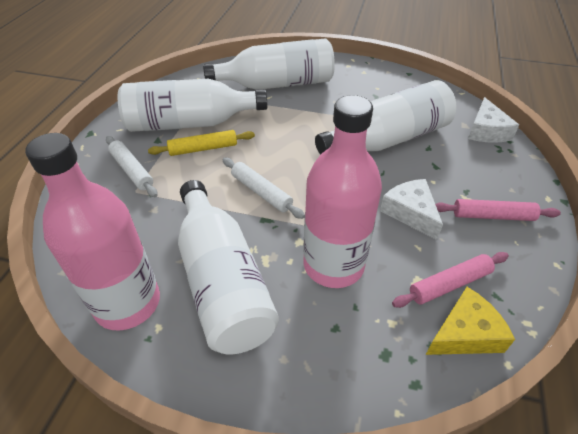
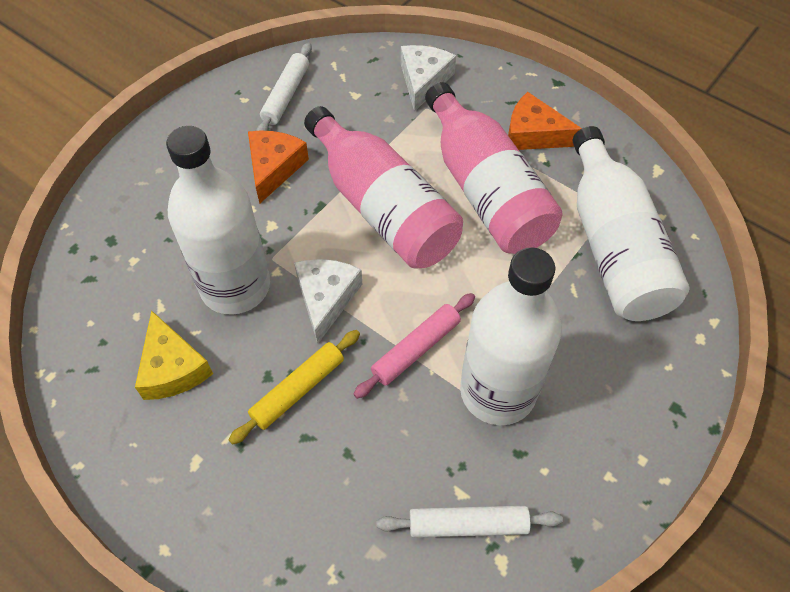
orange cheese: 0 -> 2
pink rolling pin: 2 -> 1
white bottle: 4 -> 3

